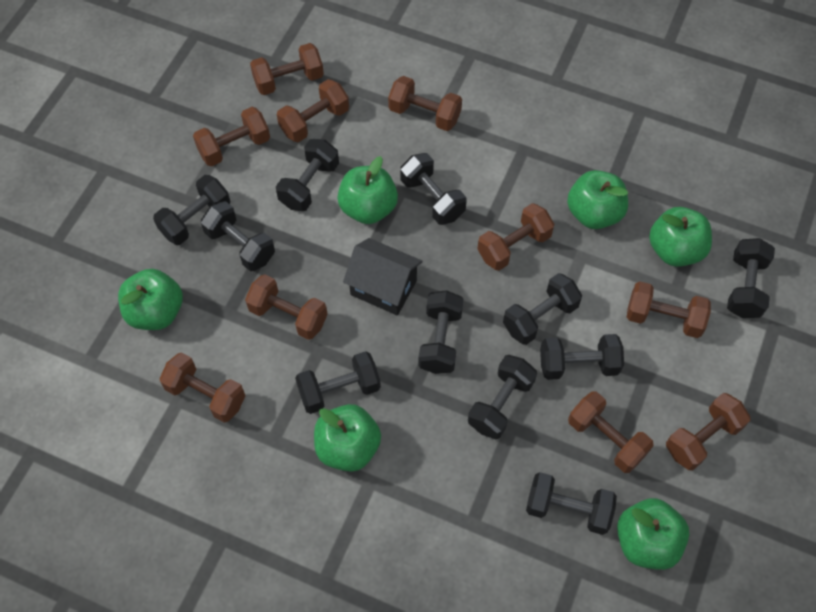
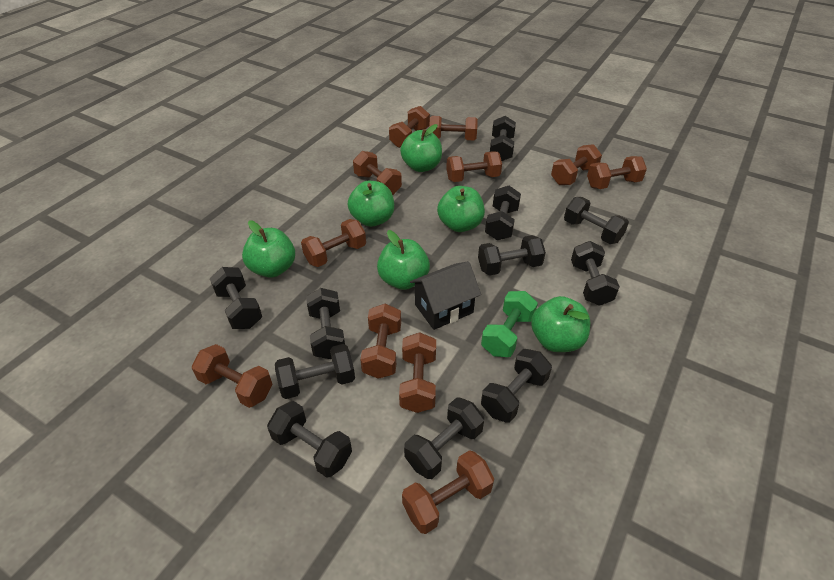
brown dumbbell: 10 -> 11
green dumbbell: 0 -> 1

